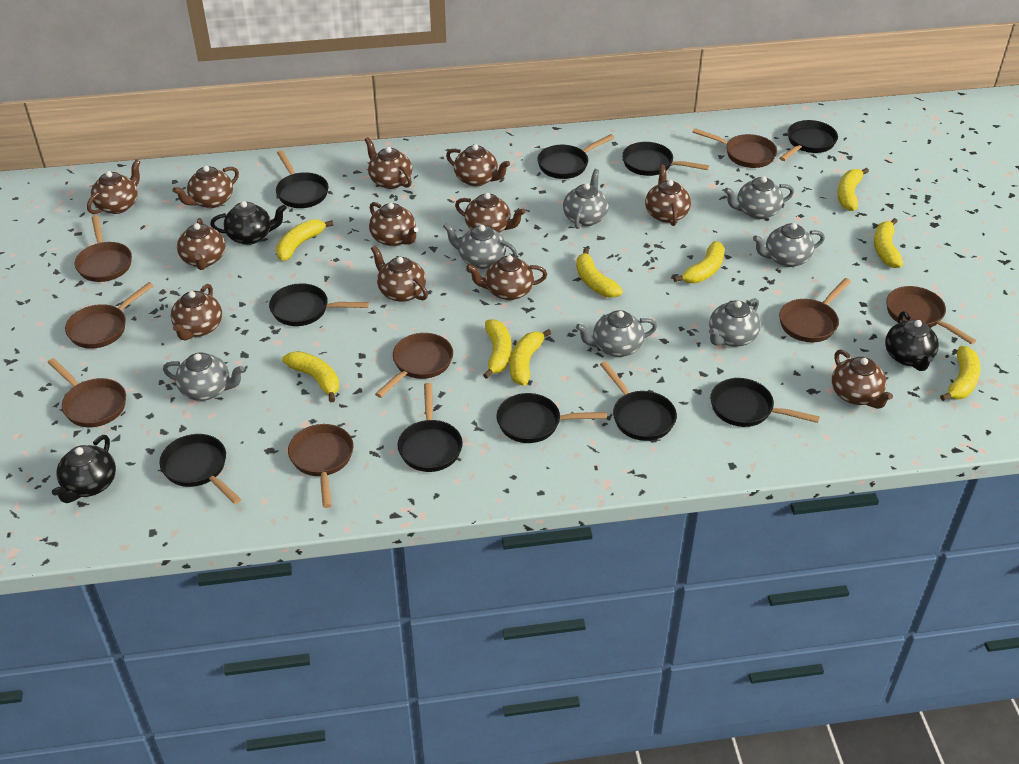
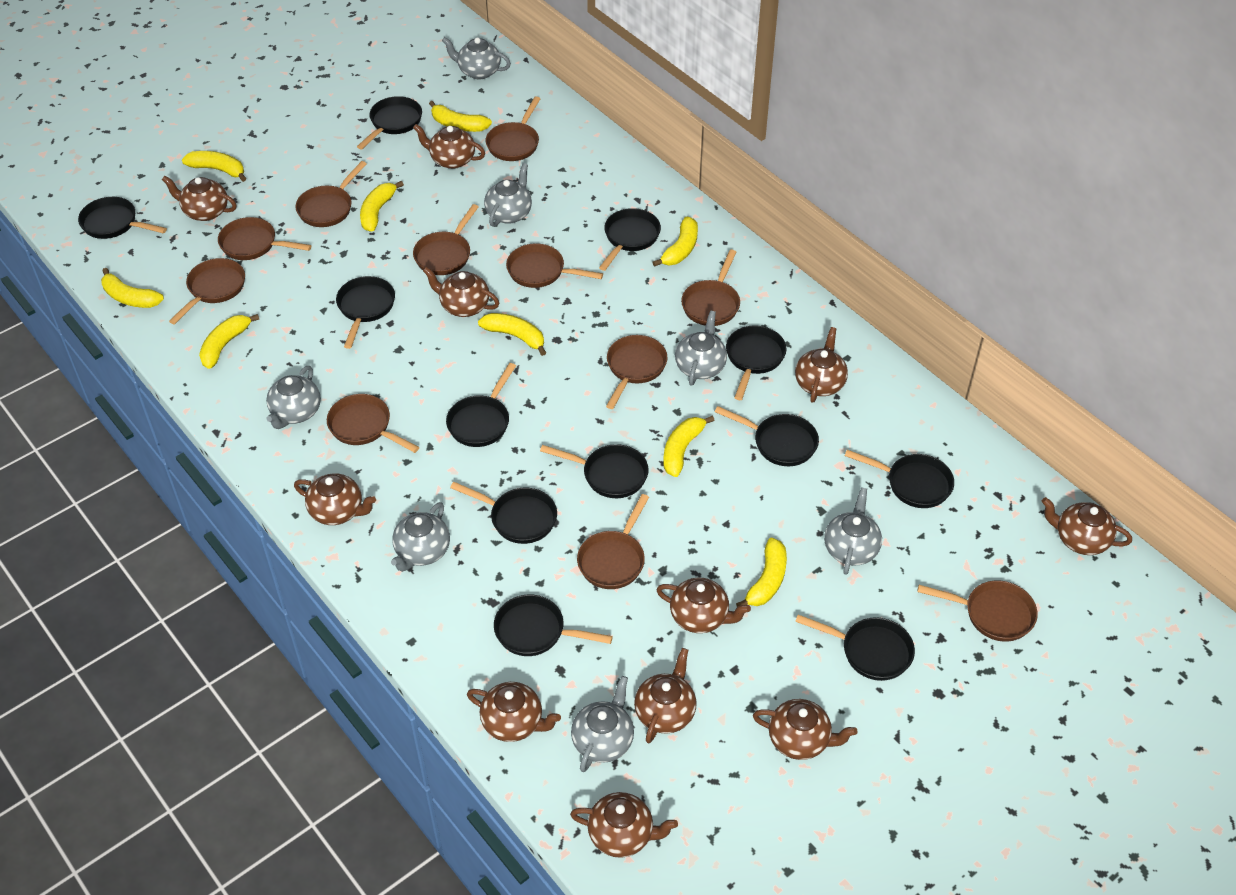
black pan: 10 -> 12
black teapot: 3 -> 0
brown pan: 8 -> 11
brown teapot: 12 -> 11

